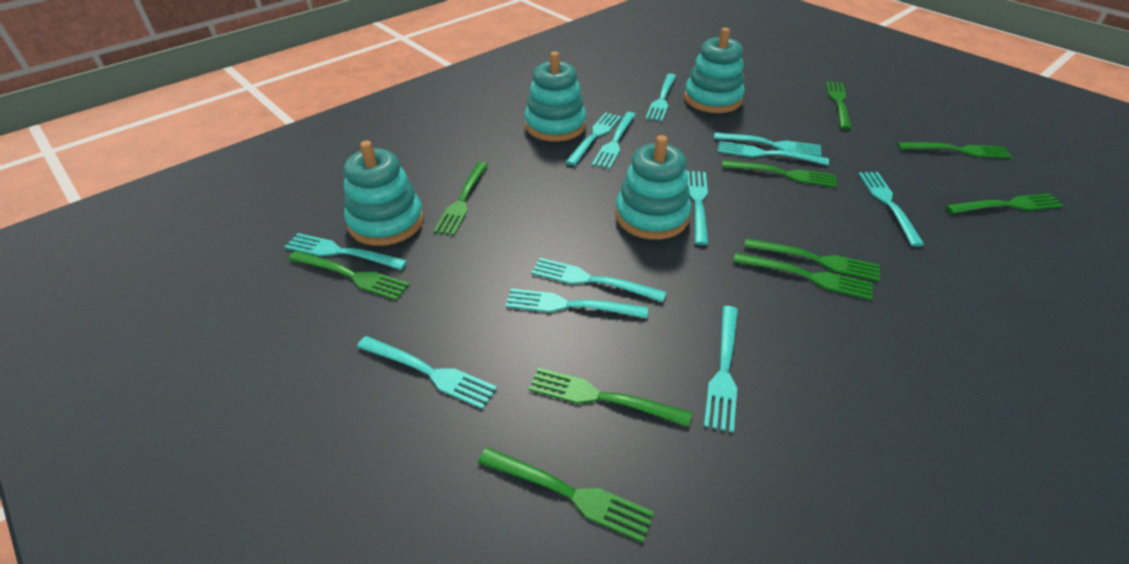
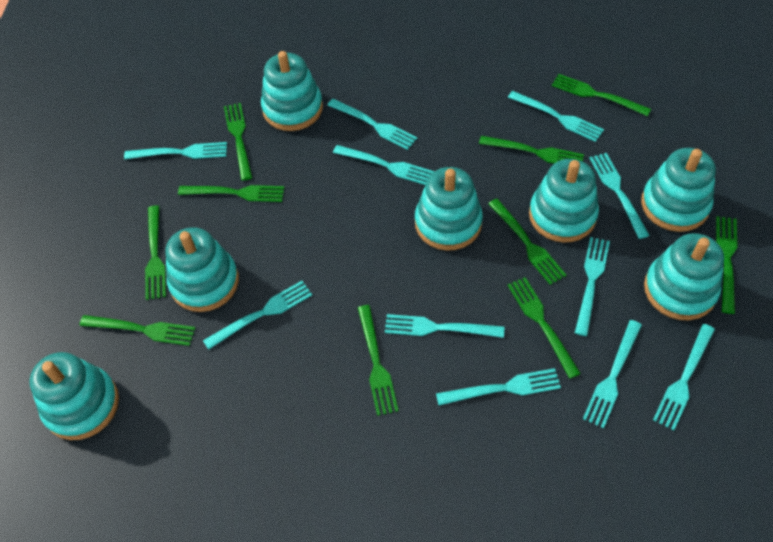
turquoise fork: 12 -> 11
turquoise stacking toy: 4 -> 7

